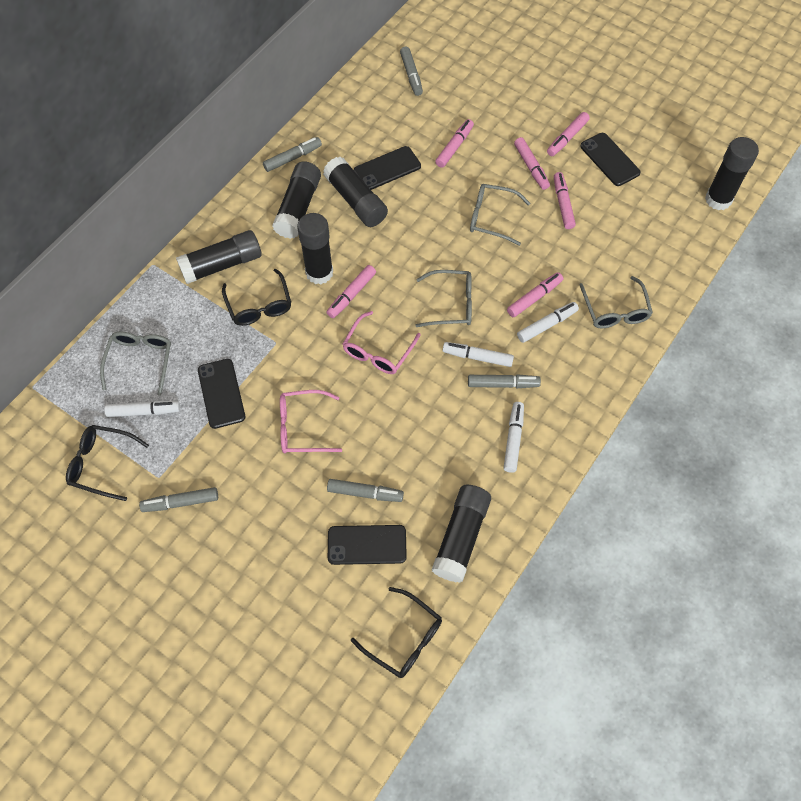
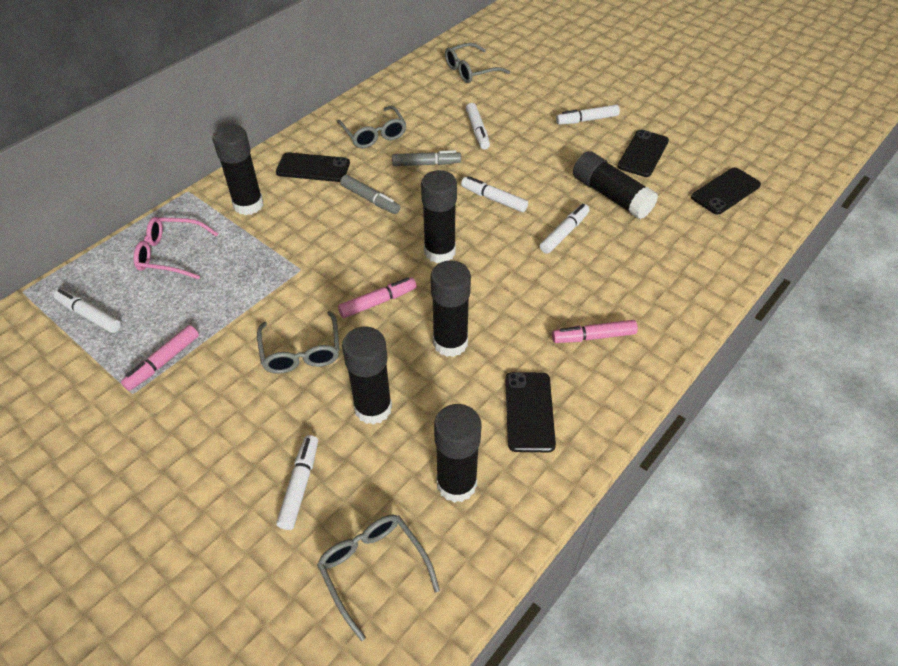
black glasses: 3 -> 0
grey marker: 5 -> 2
pink glasses: 2 -> 1
pink marker: 6 -> 3
white marker: 4 -> 6

